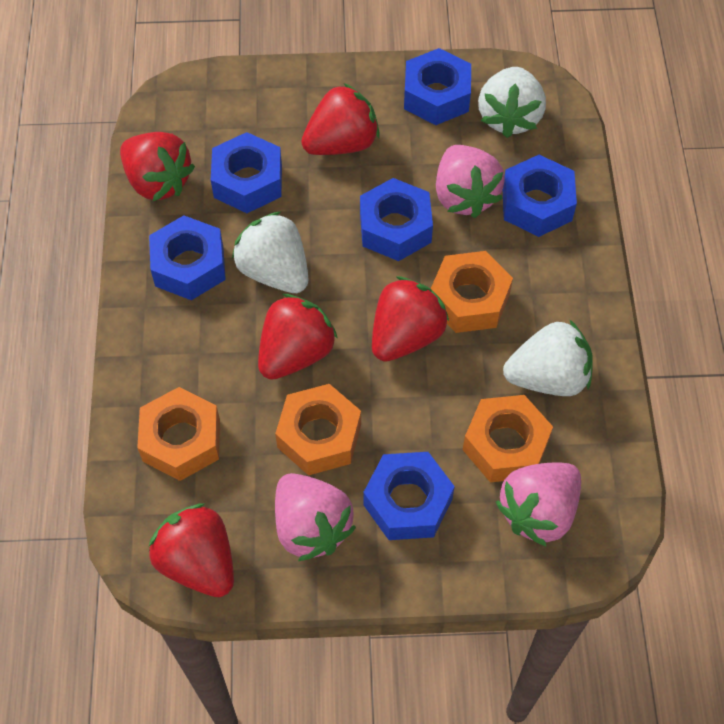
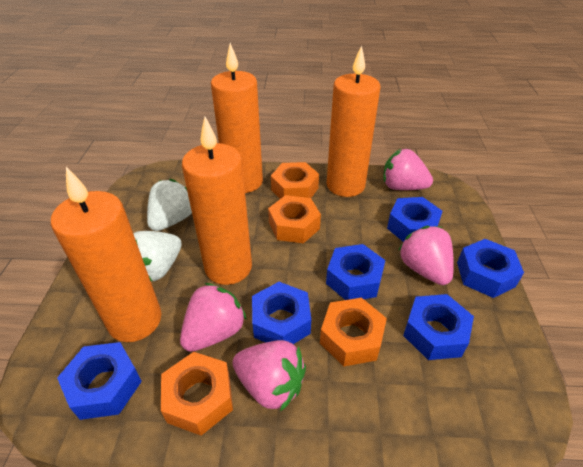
orange candle: 0 -> 4
pink strawberry: 3 -> 4
red strawberry: 5 -> 0
white strawberry: 3 -> 2

